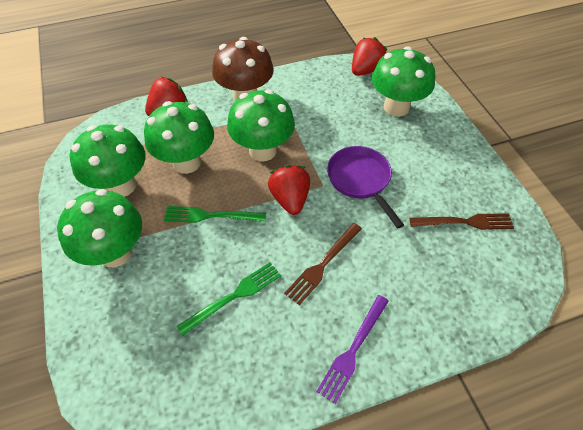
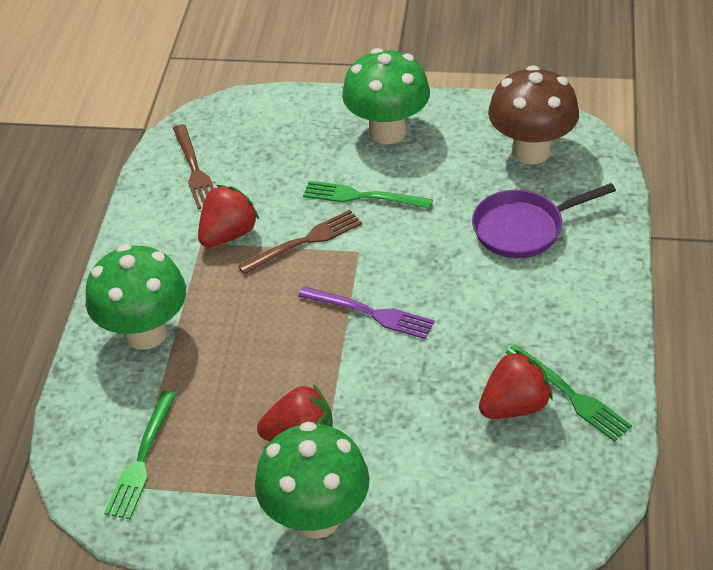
green fork: 2 -> 3
green mushroom: 5 -> 3

